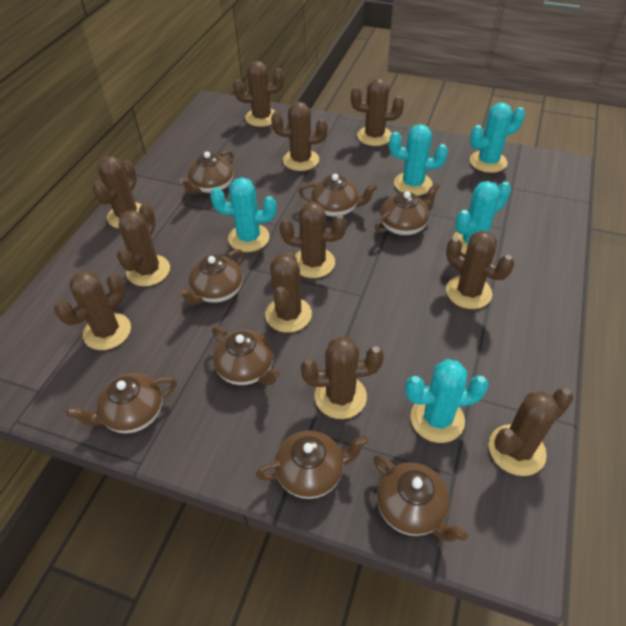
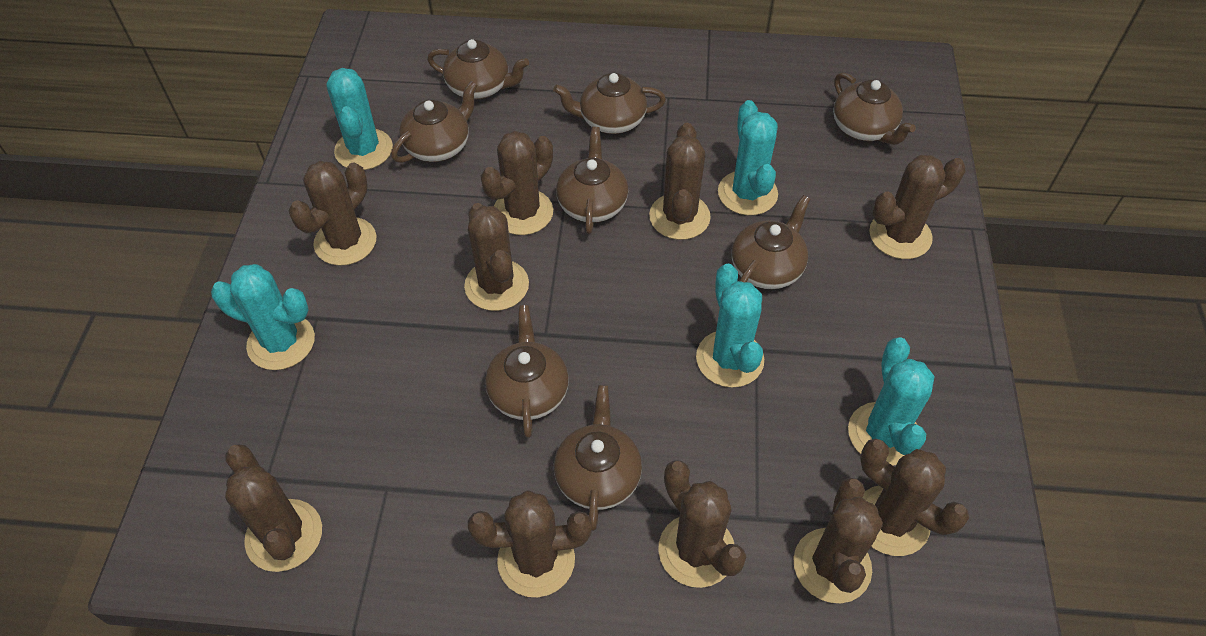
brown cactus: 11 -> 10

